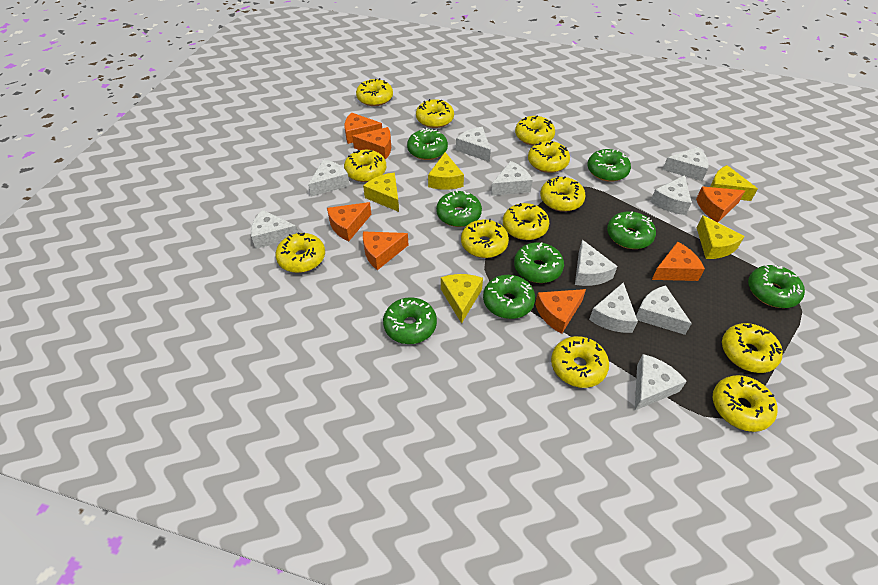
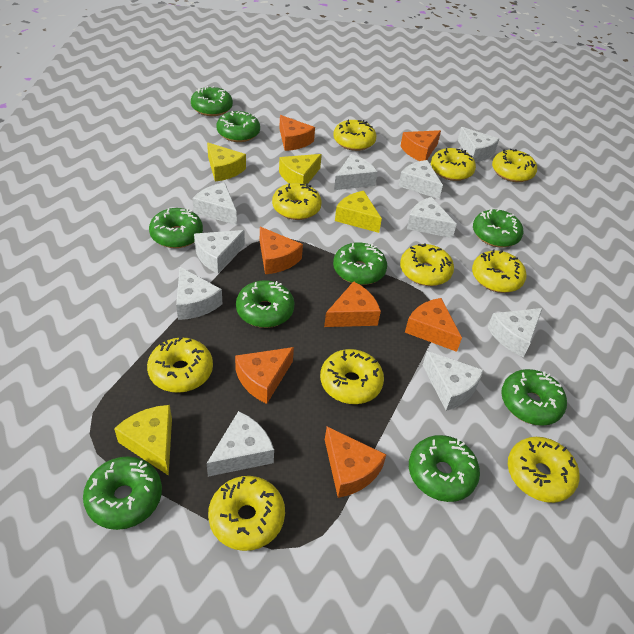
green donut: 8 -> 9
yellow cheese: 5 -> 4
yellow donut: 12 -> 10

